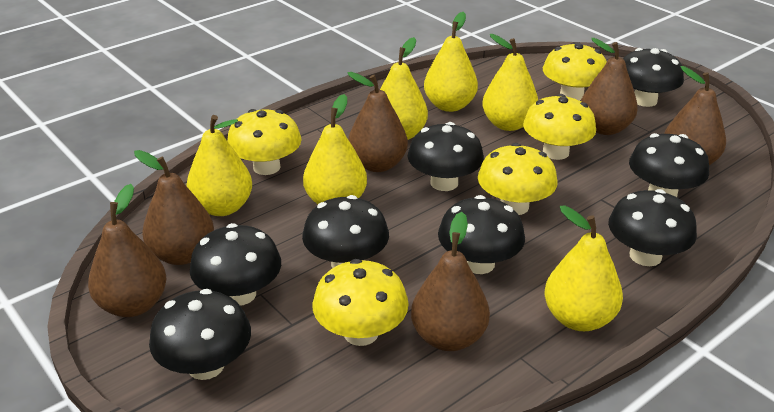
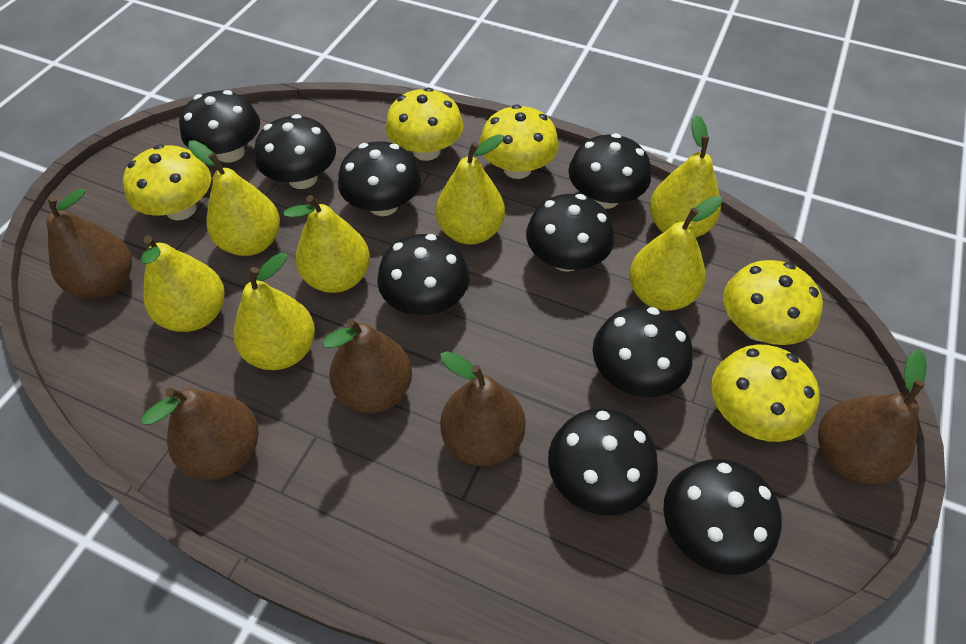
black mushroom: 8 -> 9
brown pear: 6 -> 5
yellow pear: 6 -> 7

